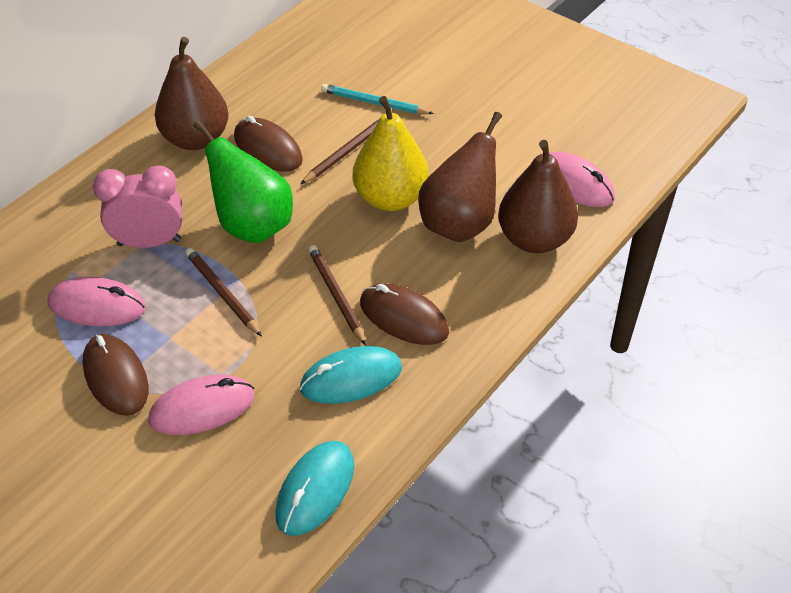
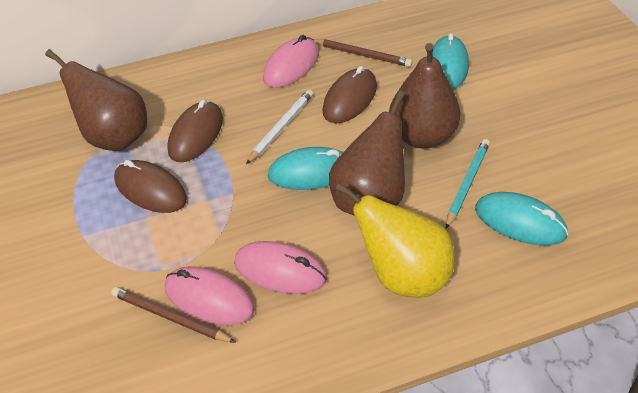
brown pencil: 3 -> 2
green pear: 1 -> 0
pink clock: 1 -> 0
turquoise mouse: 2 -> 3
white pencil: 0 -> 1

